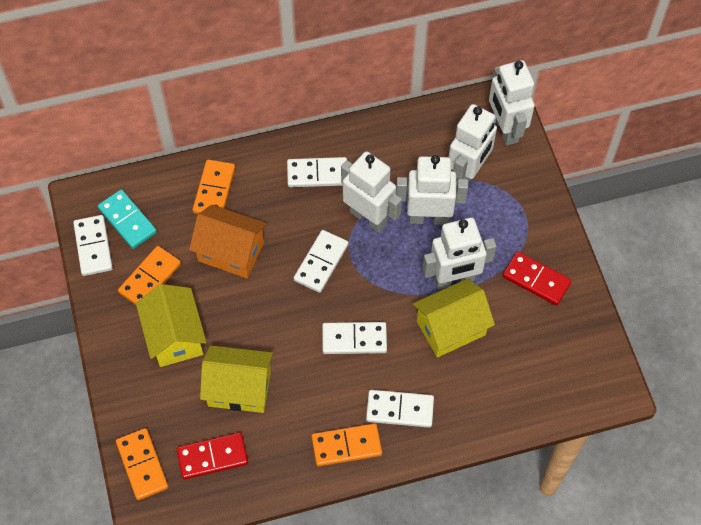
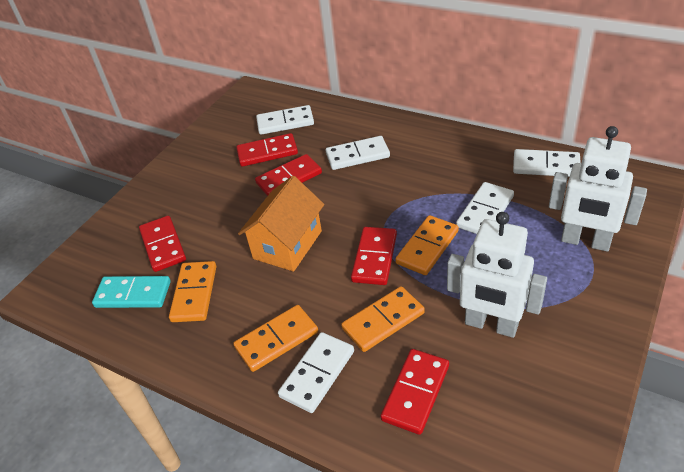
red domino: 2 -> 5
white robot: 5 -> 2
yellow house: 3 -> 0

